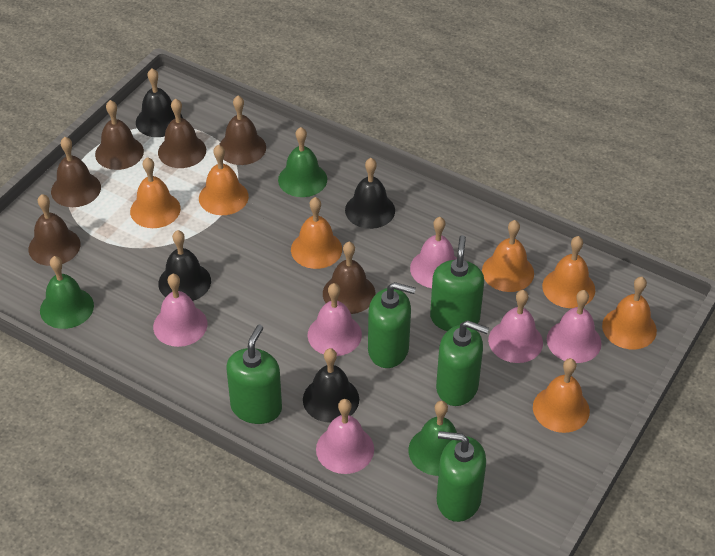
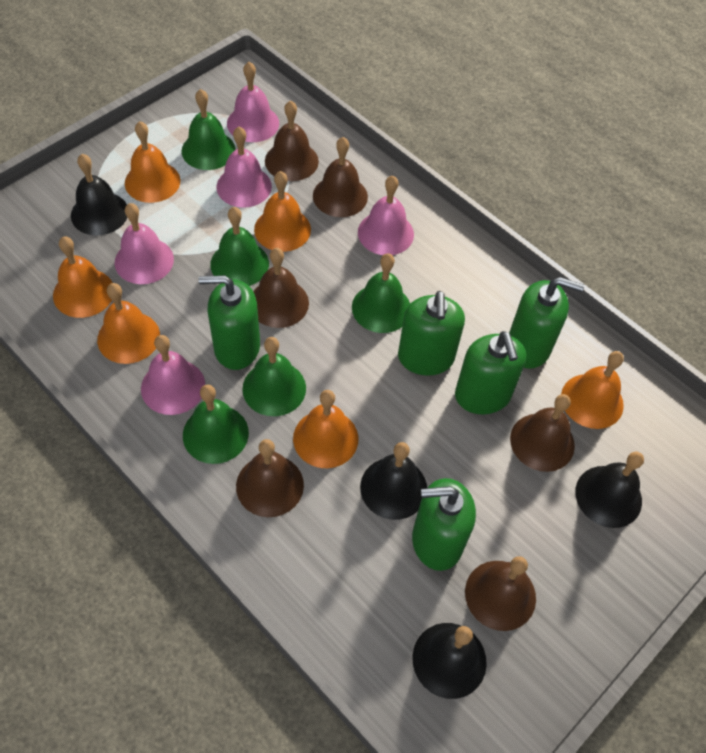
green bell: 3 -> 5
orange bell: 7 -> 6
pink bell: 6 -> 5

